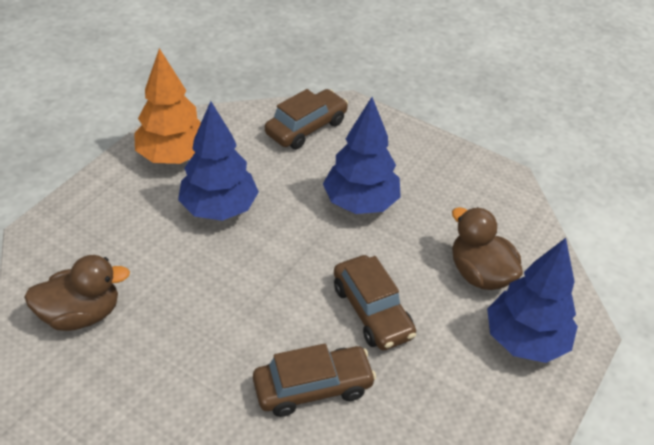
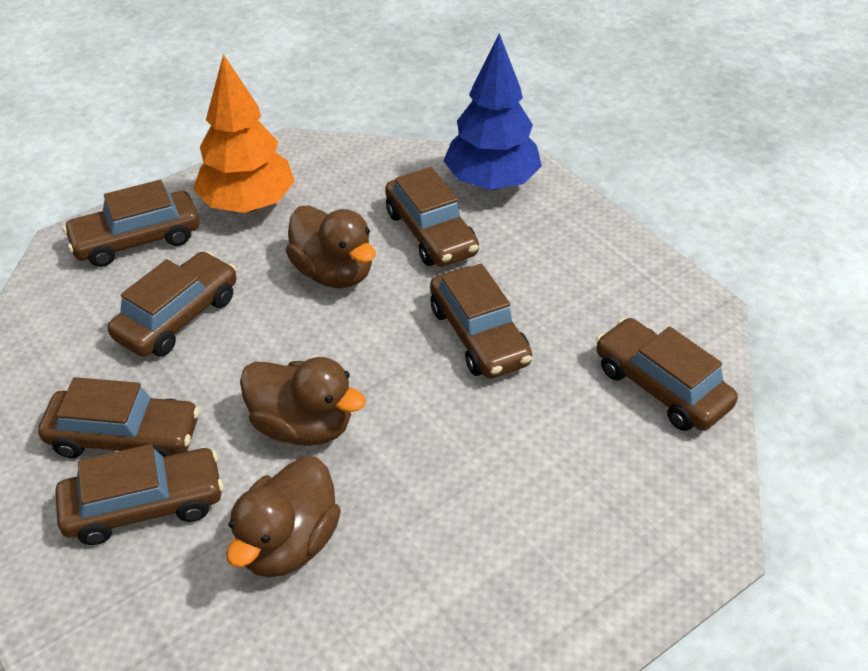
blue tree: 3 -> 1
brown car: 3 -> 7
brown duck: 2 -> 3

